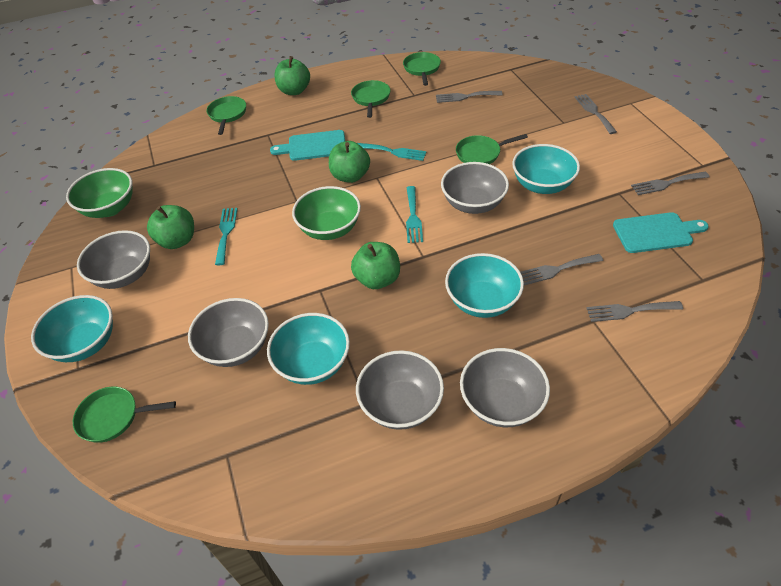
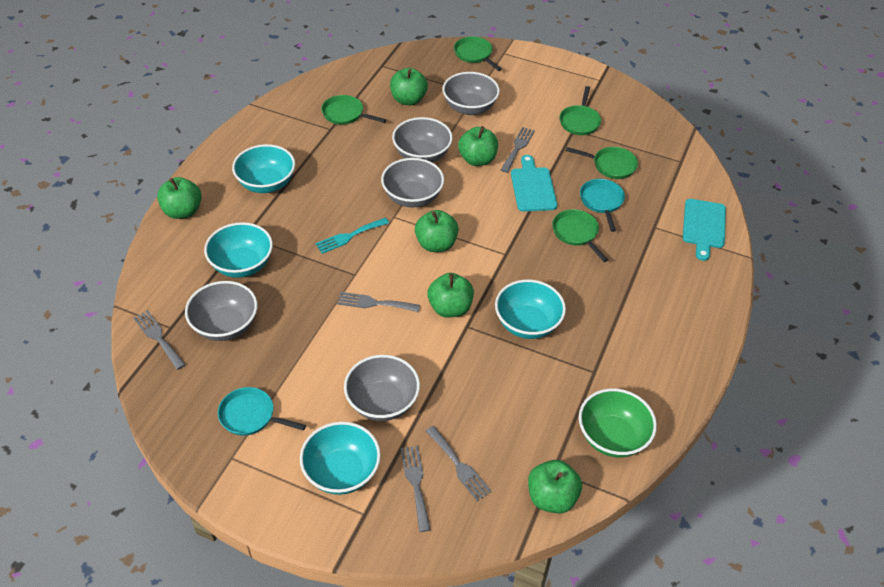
green apple: 4 -> 6
green bowl: 2 -> 1
turquoise fork: 3 -> 1
turquoise pan: 0 -> 2

